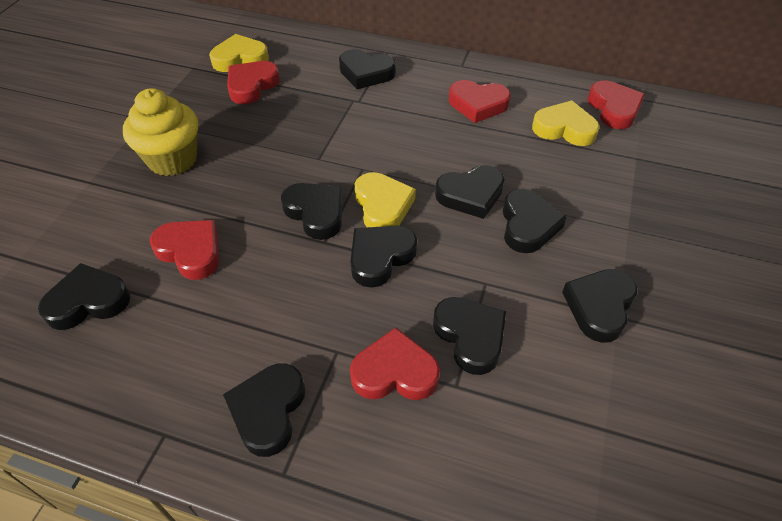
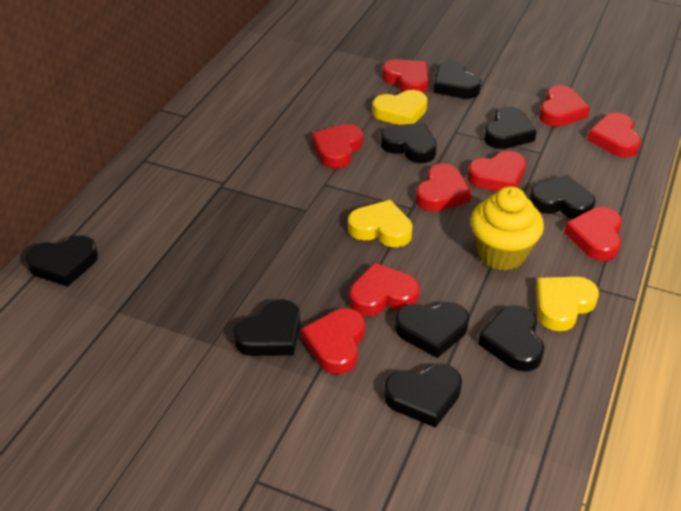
red heart: 5 -> 9

